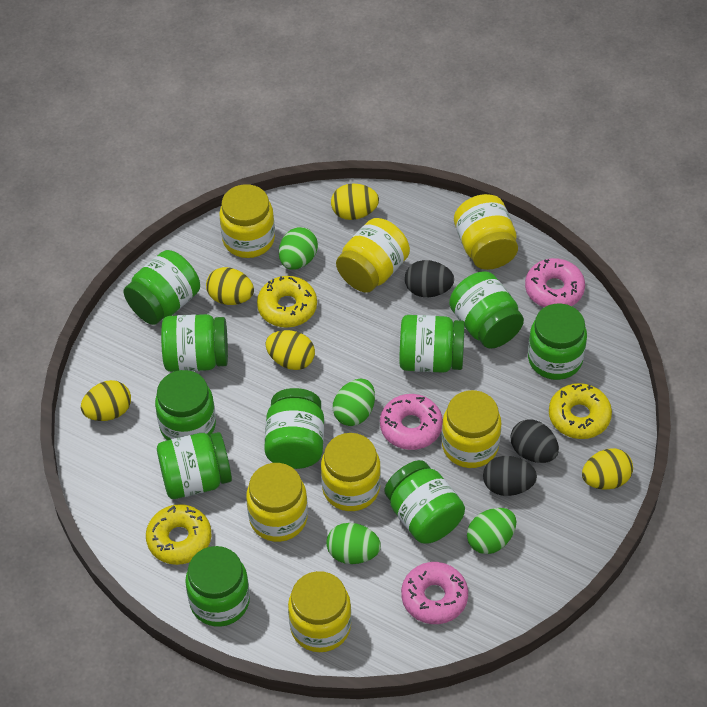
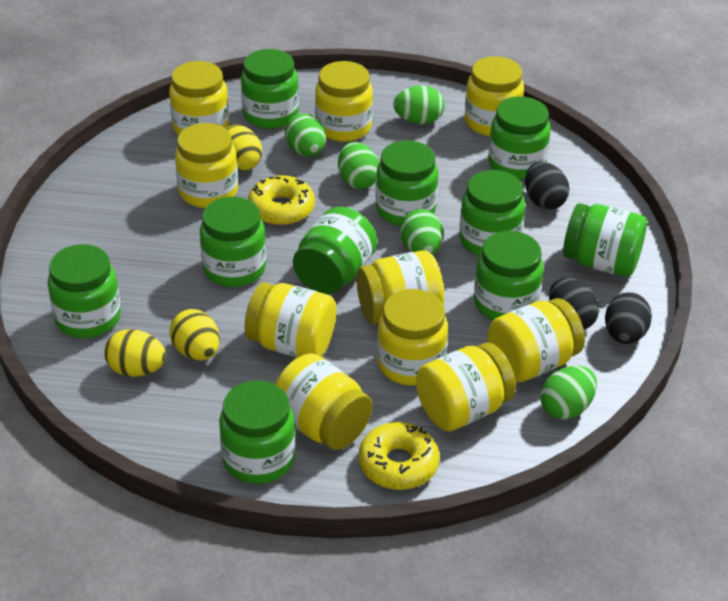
green egg: 4 -> 5
pink donut: 3 -> 0
yellow donut: 3 -> 2
yellow egg: 5 -> 3
yellow jar: 7 -> 10

